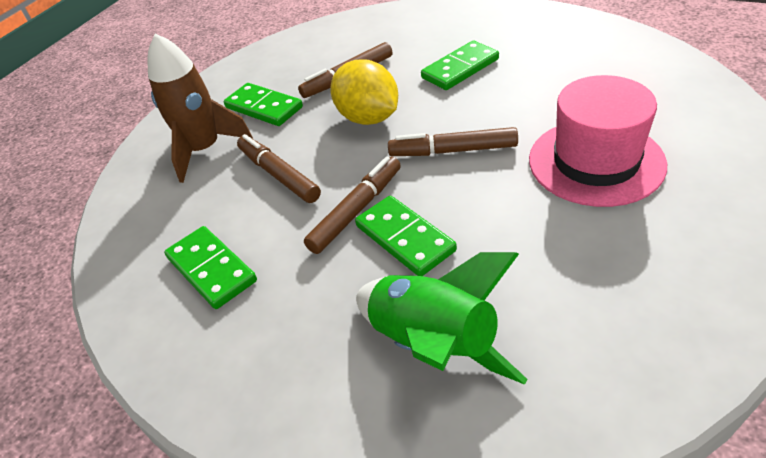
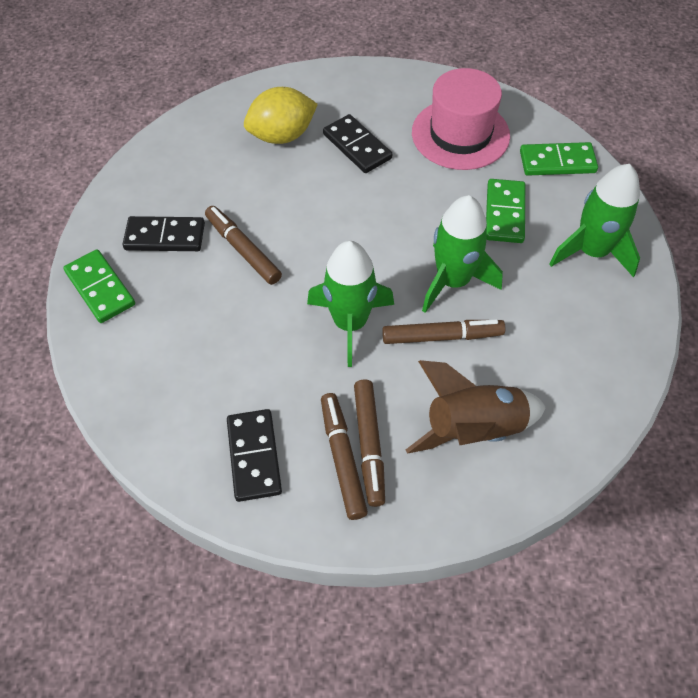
black domino: 0 -> 3
green domino: 4 -> 3
green rocket: 1 -> 3

